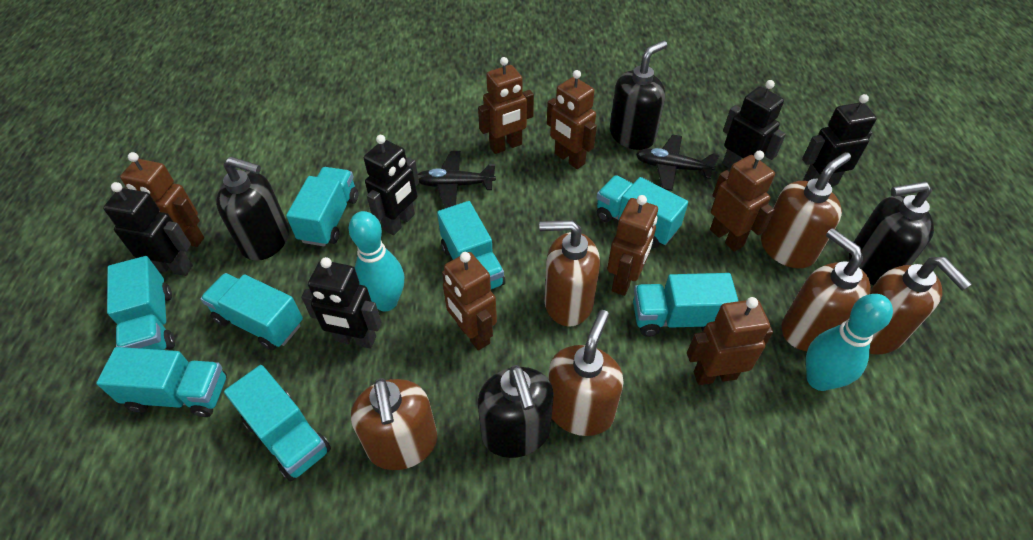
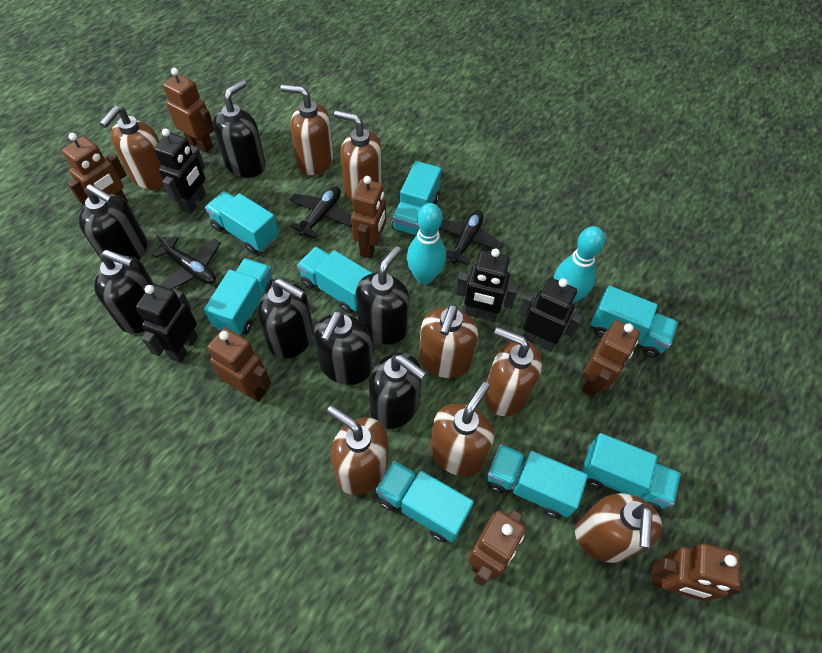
black plane: 2 -> 3
black robot: 5 -> 4
black soap dispenser: 4 -> 7
brown soap dispenser: 6 -> 8

